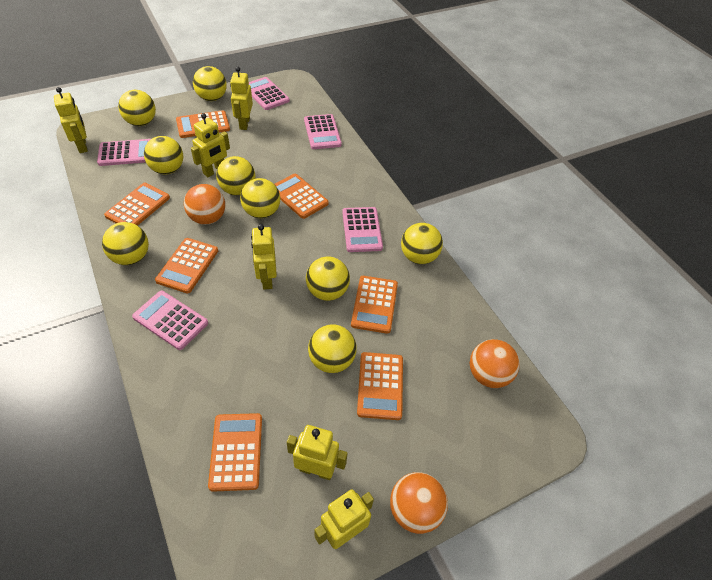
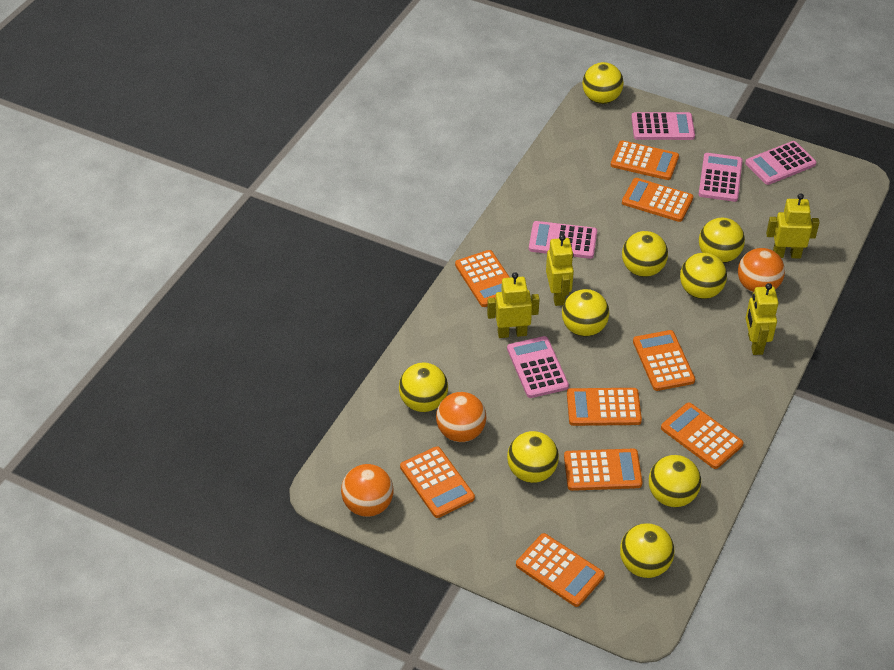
orange calculator: 7 -> 9
yellow robot: 6 -> 4

